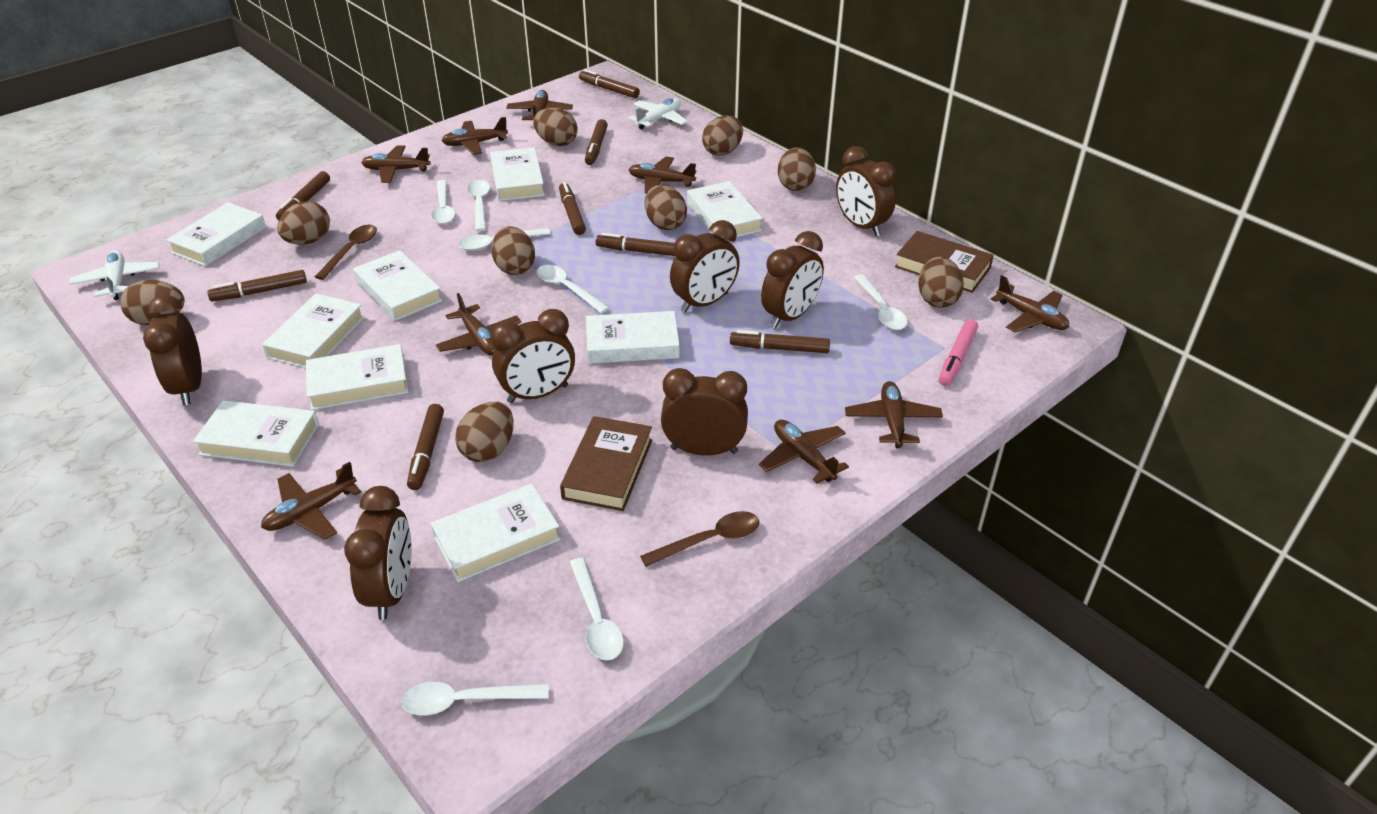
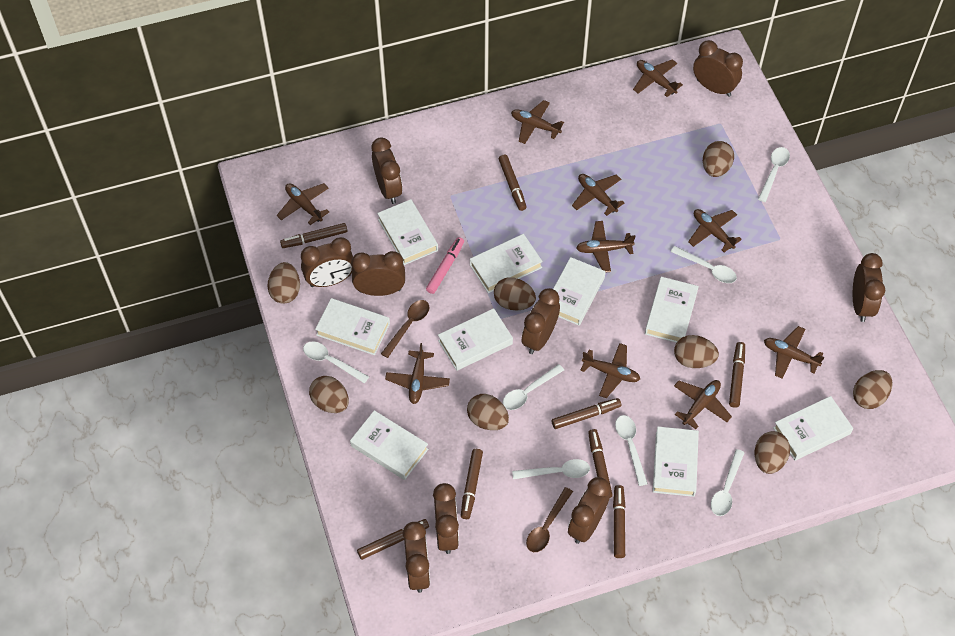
brown book: 2 -> 0
brown clock: 7 -> 9
brown egg: 9 -> 8
brown plane: 9 -> 10
white plane: 2 -> 0

